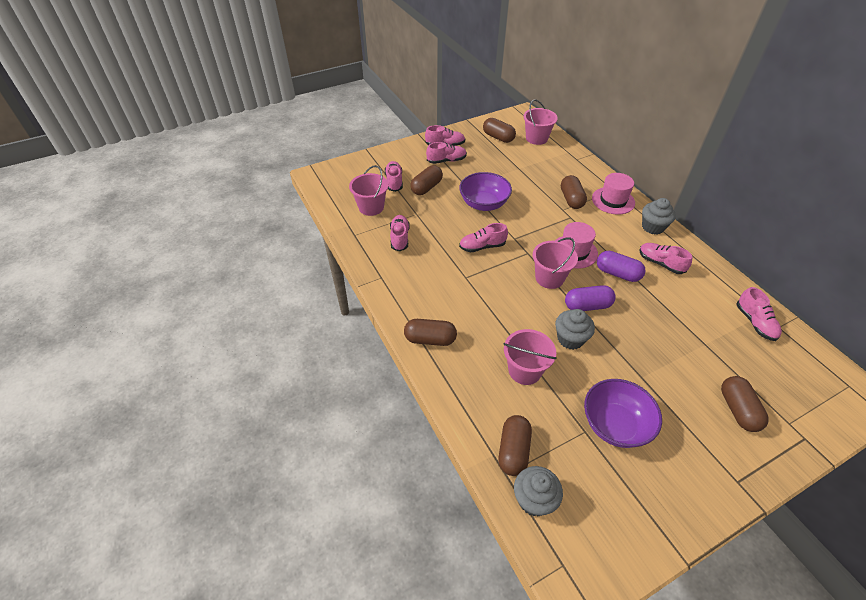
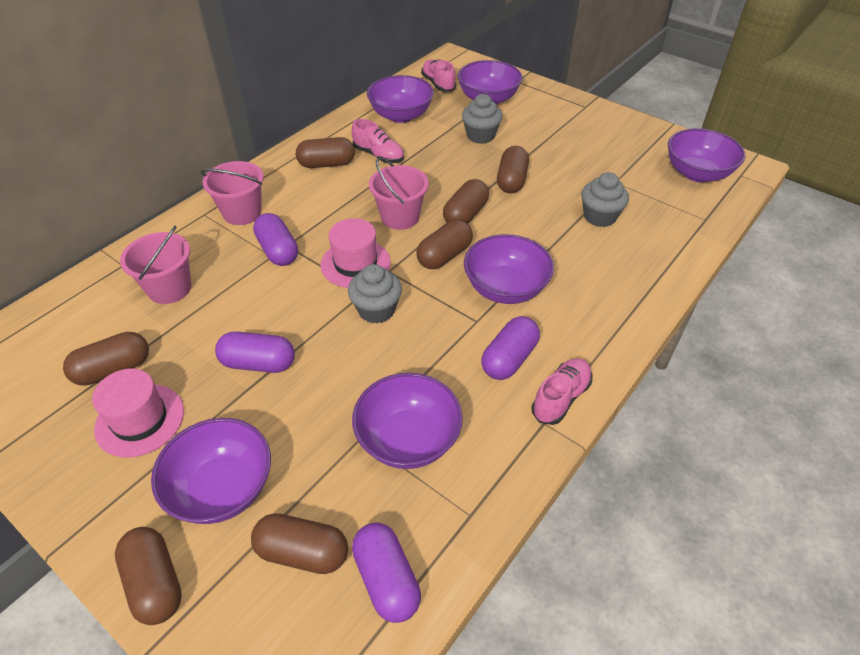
brown capsule: 6 -> 7
pink bucket: 4 -> 3
pink shoe: 7 -> 3
purple bowl: 2 -> 6
purple capsule: 2 -> 4

